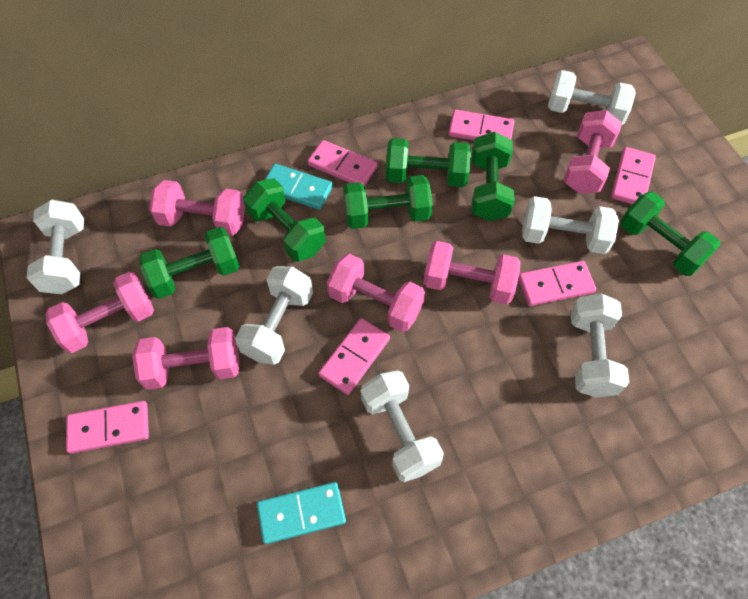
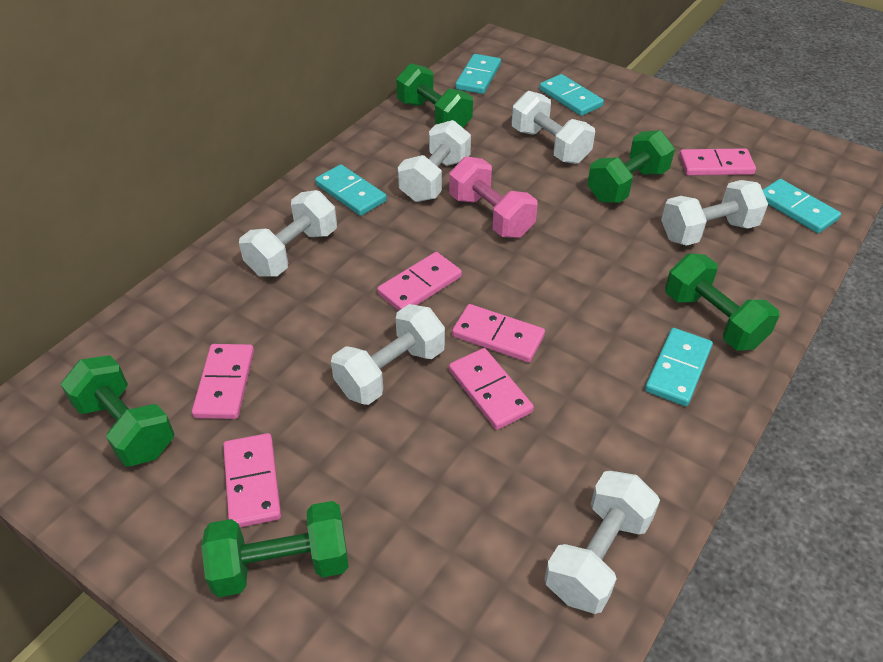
green dumbbell: 6 -> 5
pink dumbbell: 6 -> 1
turquoise domino: 2 -> 5

